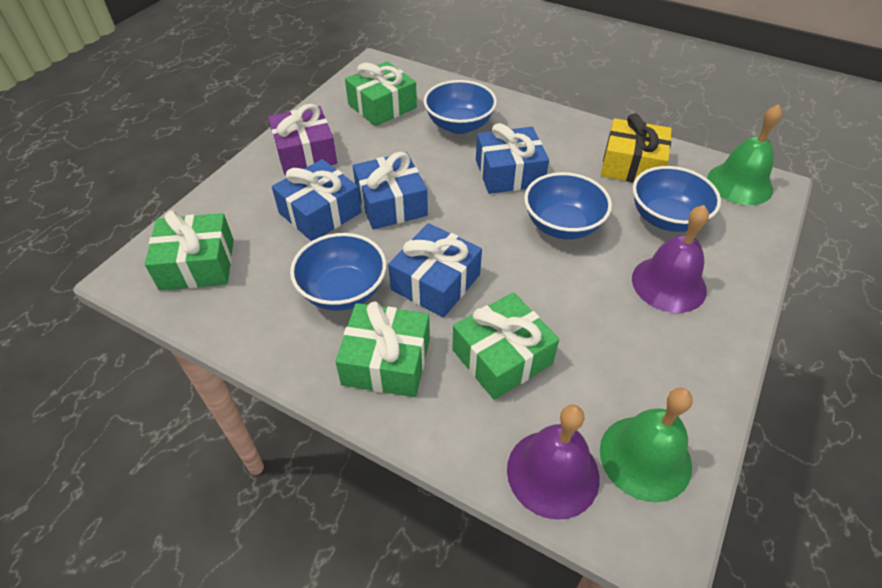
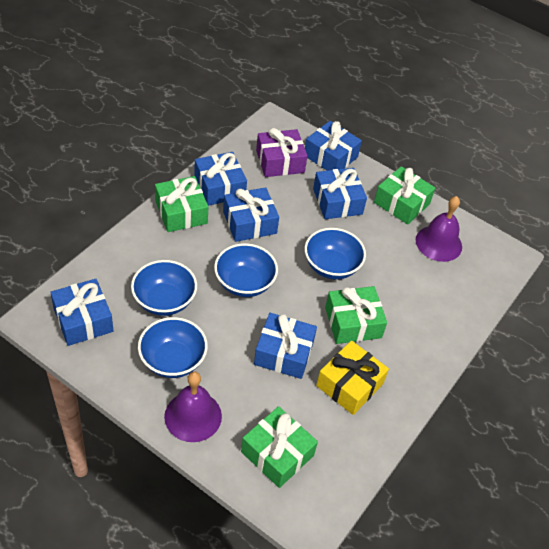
blue gift: 4 -> 6
green bell: 2 -> 0

